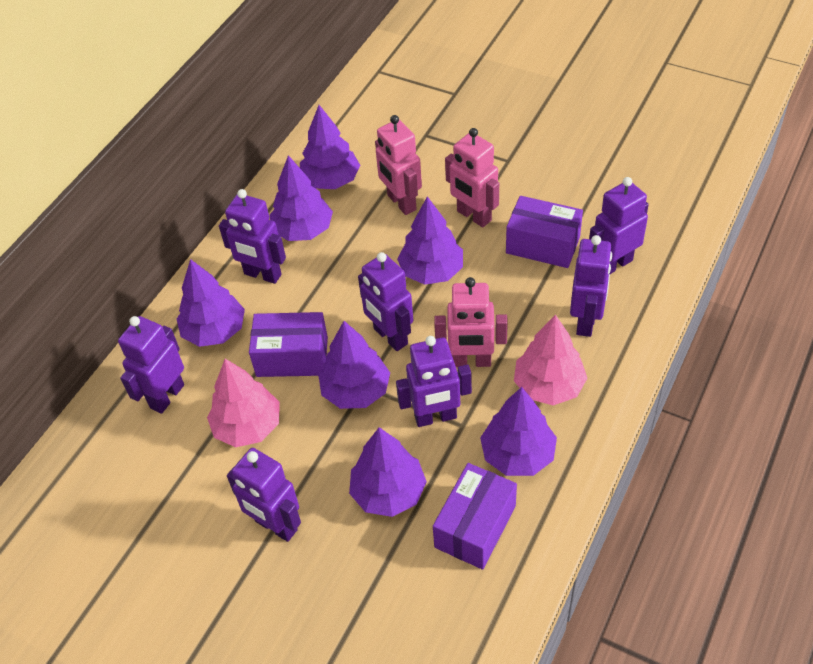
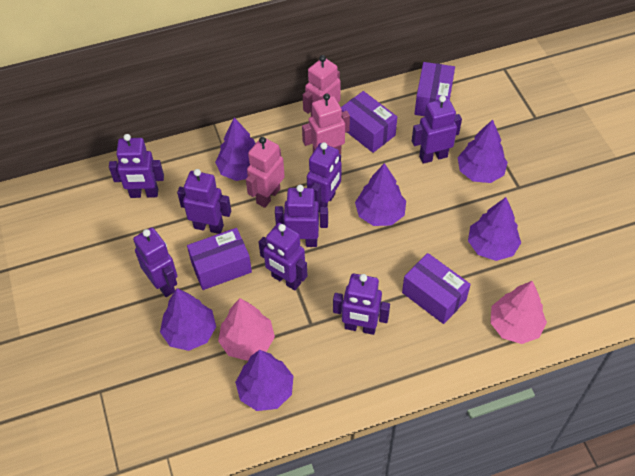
purple box: 3 -> 4
purple robot: 7 -> 8
purple tree: 7 -> 6

